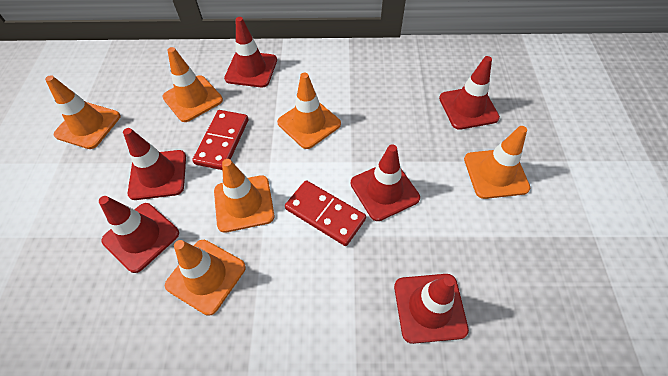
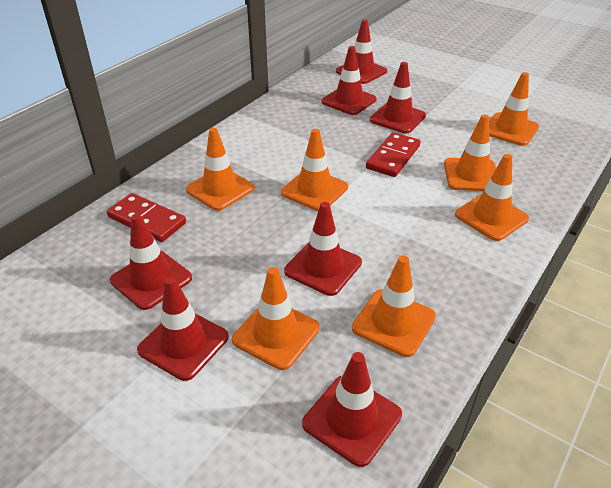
orange traffic cone: 6 -> 7
red traffic cone: 6 -> 7

